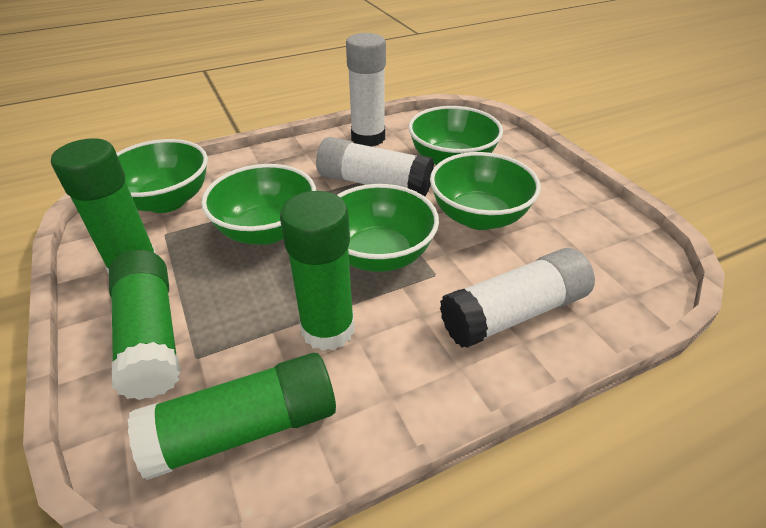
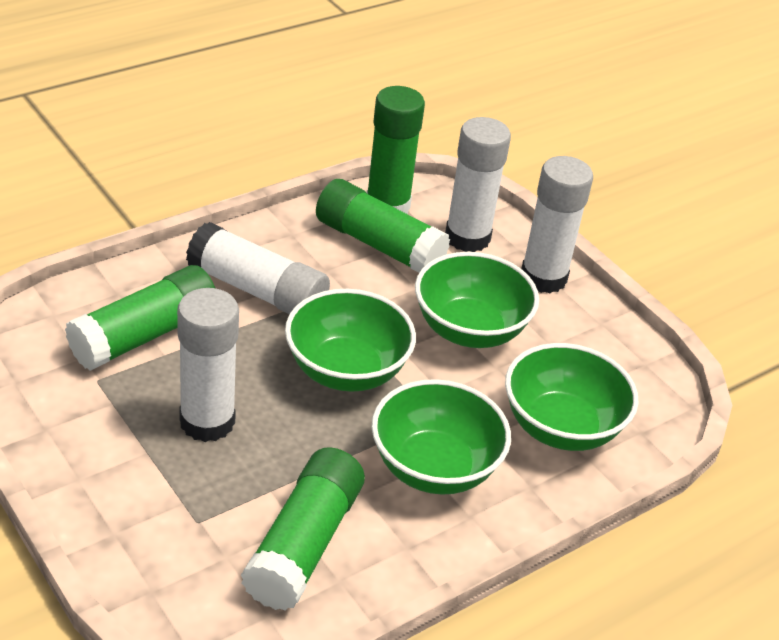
green bowl: 5 -> 4
white glue stick: 3 -> 4

